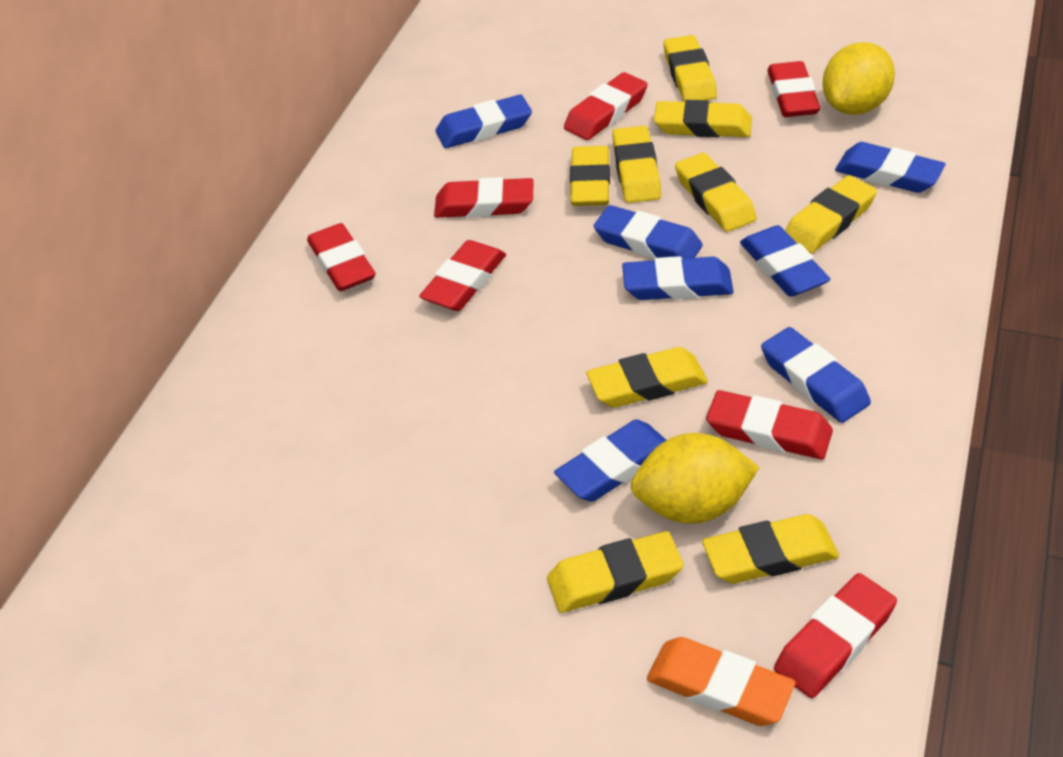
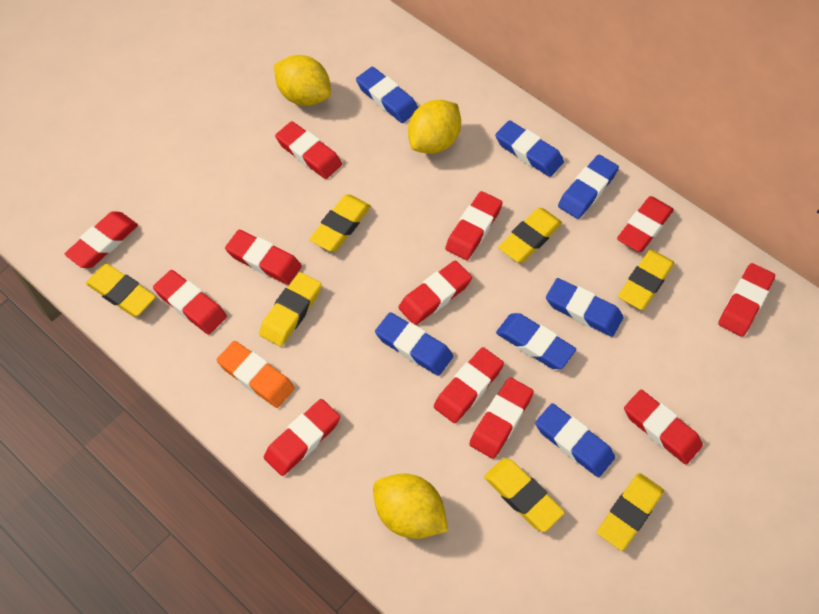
red eraser: 7 -> 12
yellow eraser: 9 -> 7
yellow lemon: 2 -> 3

